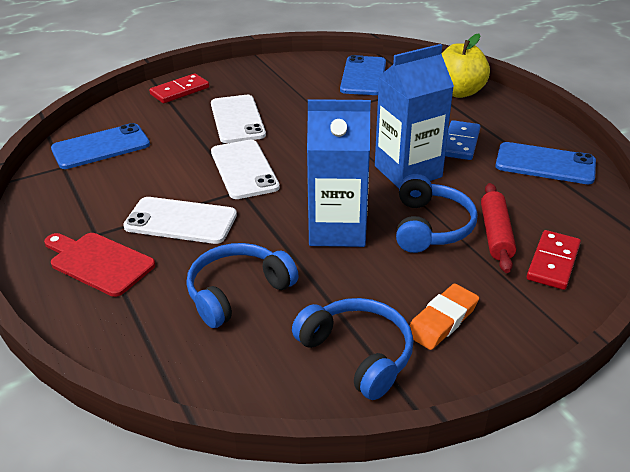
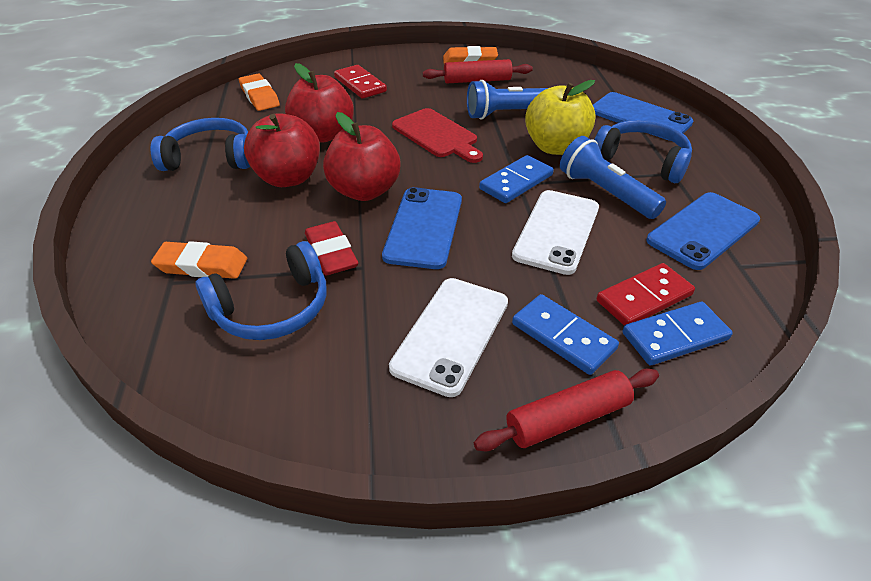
blue carton: 2 -> 0
blue domino: 1 -> 3
blue flashlight: 0 -> 2
orange eraser: 1 -> 3
red apple: 0 -> 3
red eraser: 0 -> 1
red rolling pin: 1 -> 2
white phone: 3 -> 2

